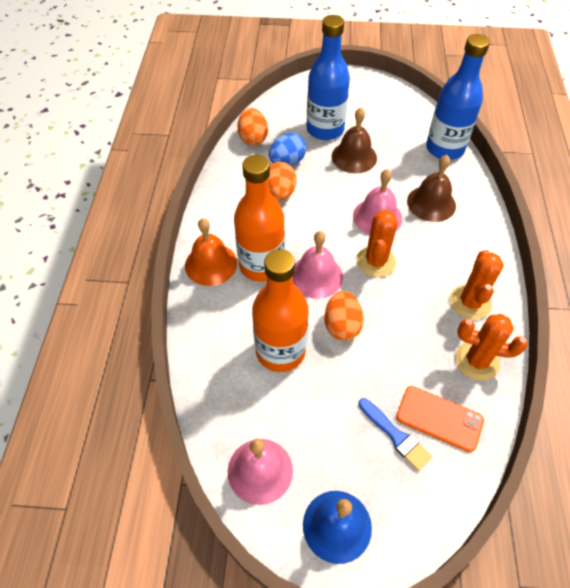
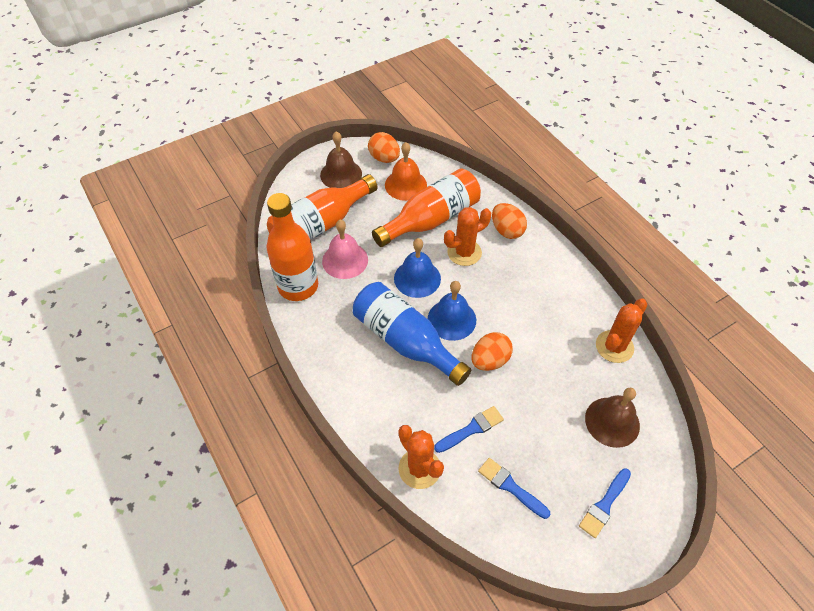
blue bell: 1 -> 2
blue bottle: 2 -> 1
blue brush: 1 -> 3
blue egg: 1 -> 0
orange bottle: 2 -> 3
orange phone: 1 -> 0
pink bell: 3 -> 1

